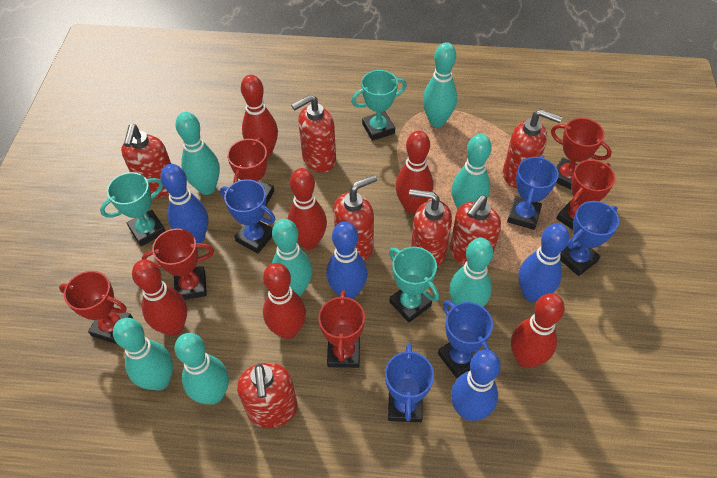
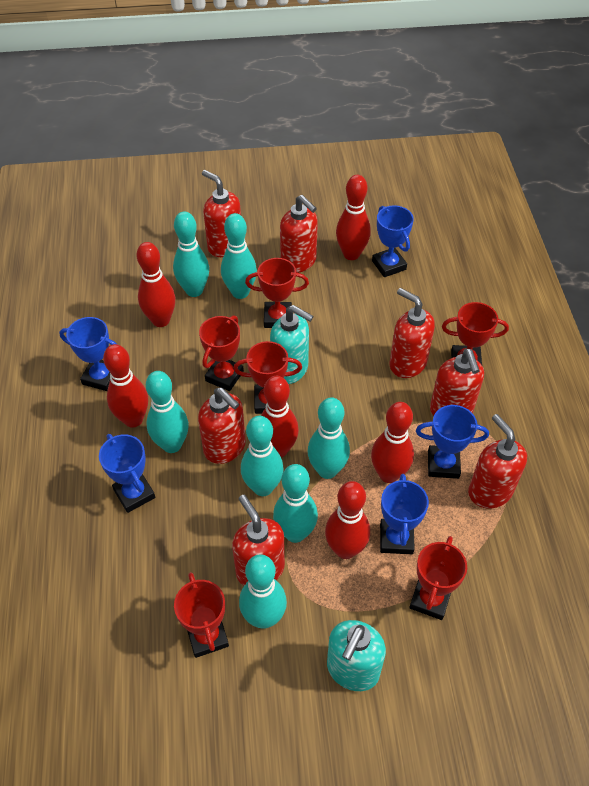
blue bowling pin: 4 -> 0
turquoise soap dispenser: 0 -> 2
turquoise trophy: 3 -> 0

